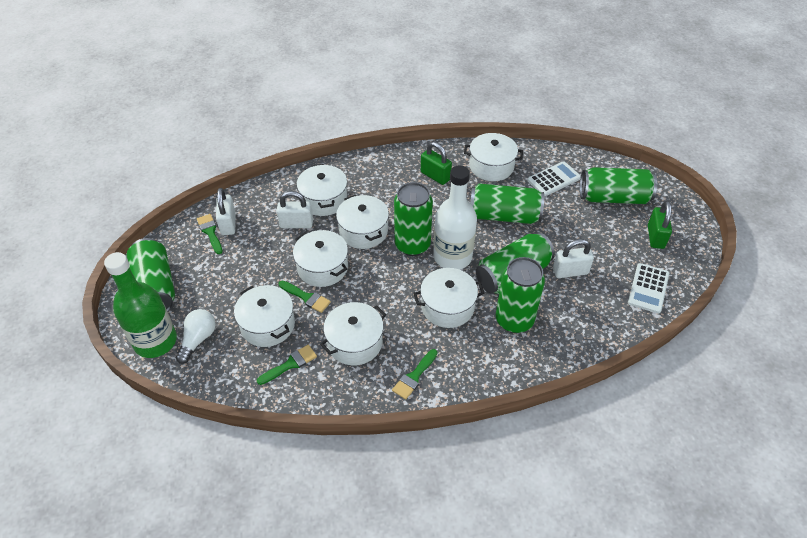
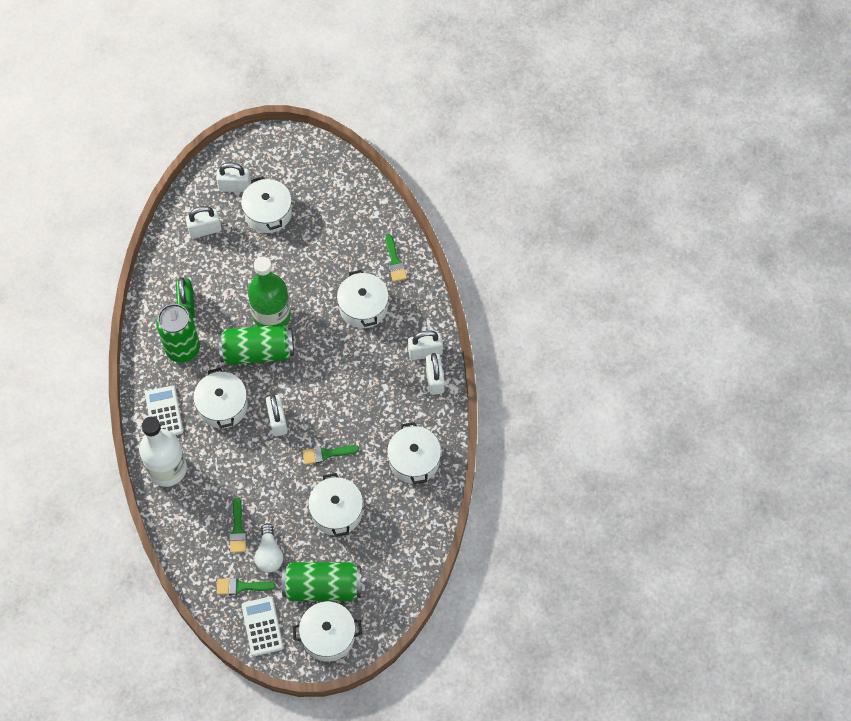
green can: 6 -> 3
green padlock: 2 -> 1
white padlock: 3 -> 5
white pot: 7 -> 6

